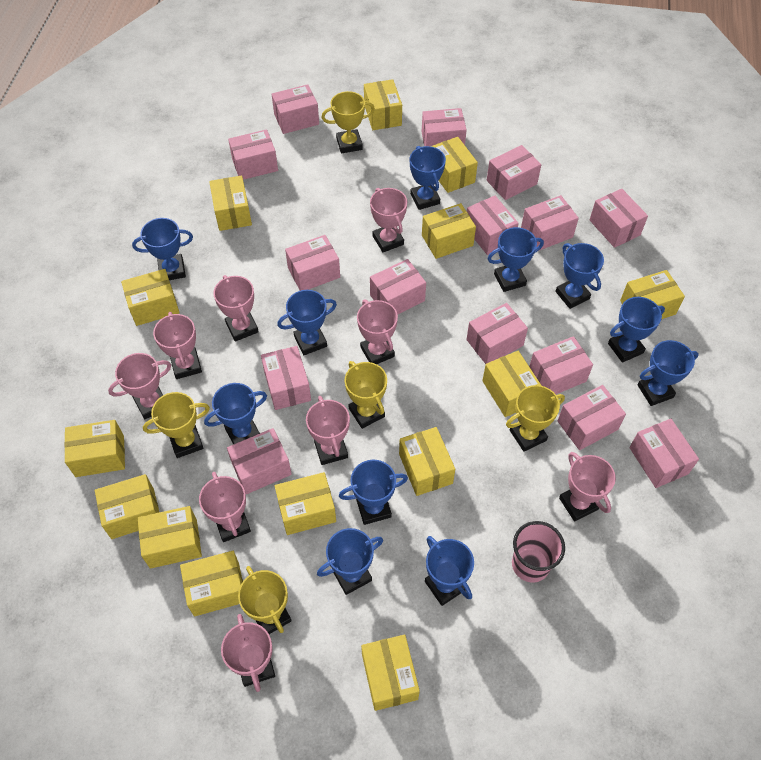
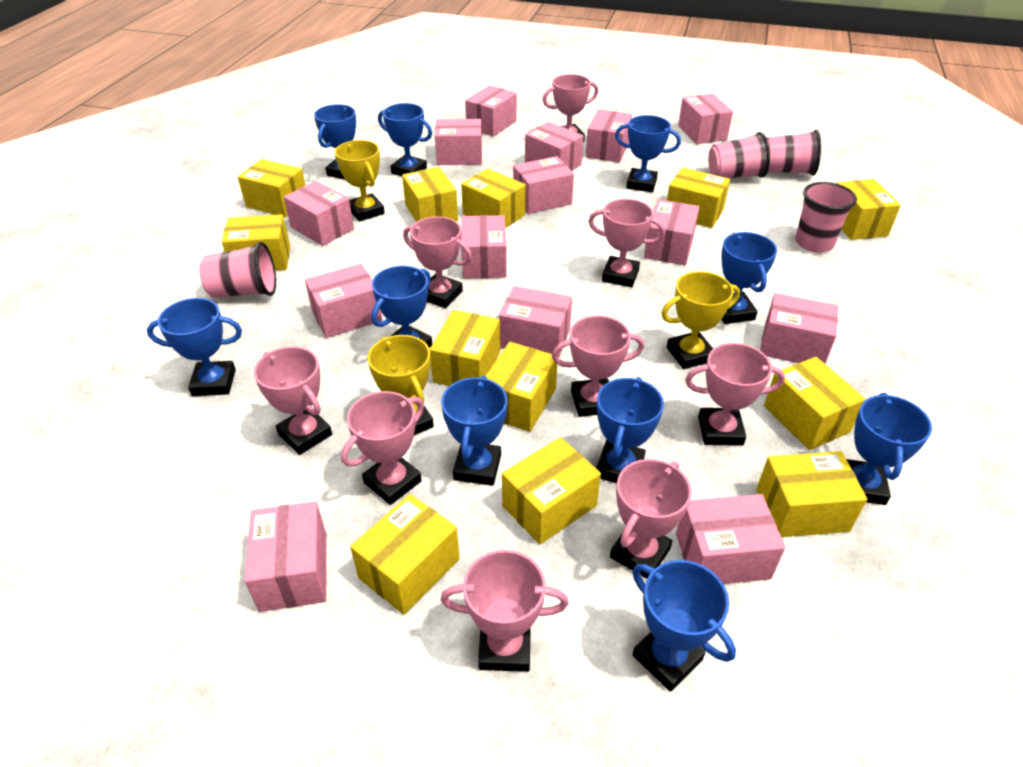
blue trophy: 11 -> 10
pink box: 15 -> 14
pink cup: 1 -> 4
yellow box: 14 -> 12
yellow trophy: 5 -> 3

